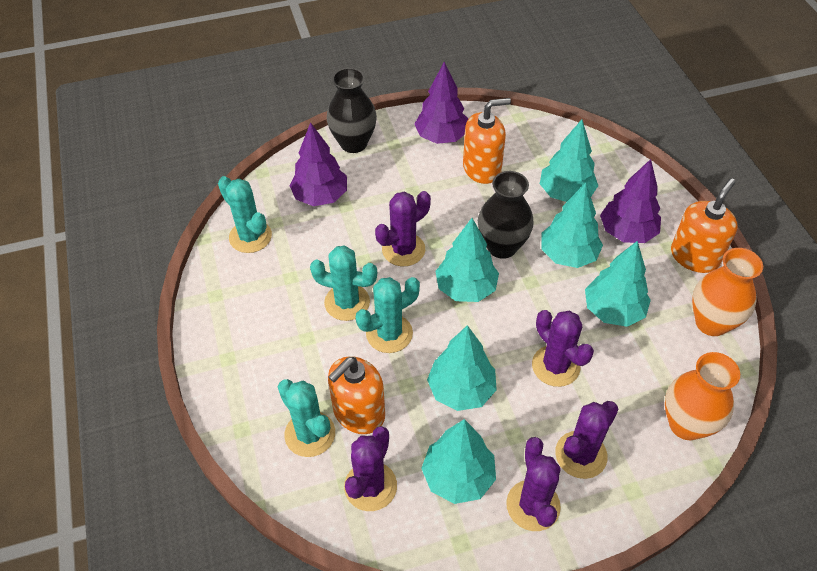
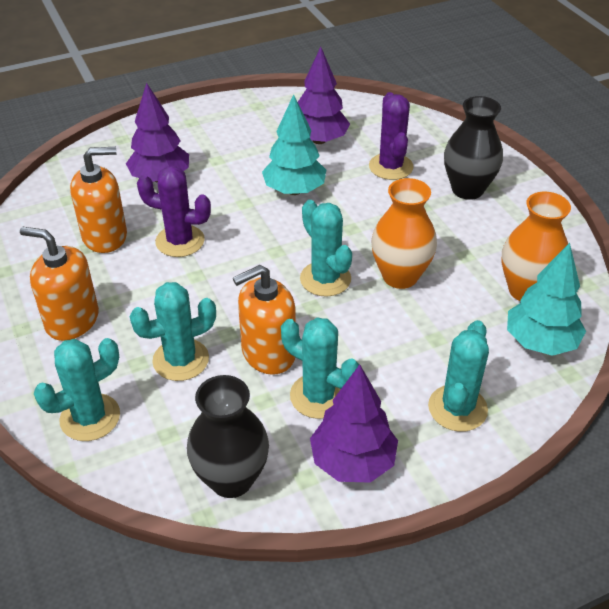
purple cactus: 5 -> 2
turquoise cactus: 4 -> 5
turquoise tree: 6 -> 2

